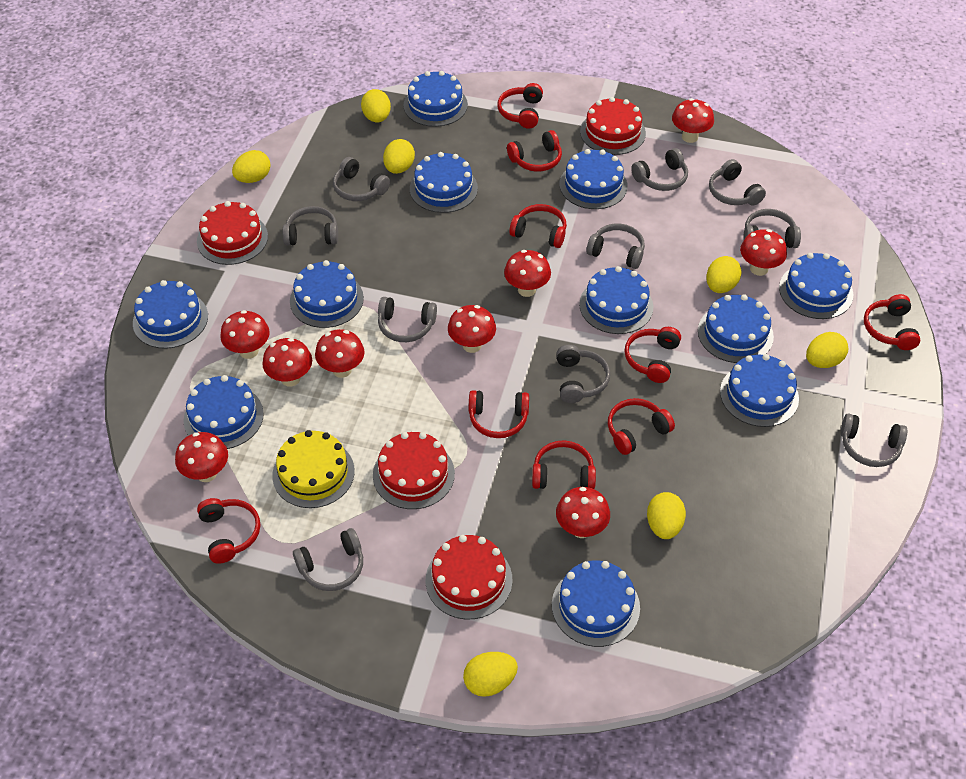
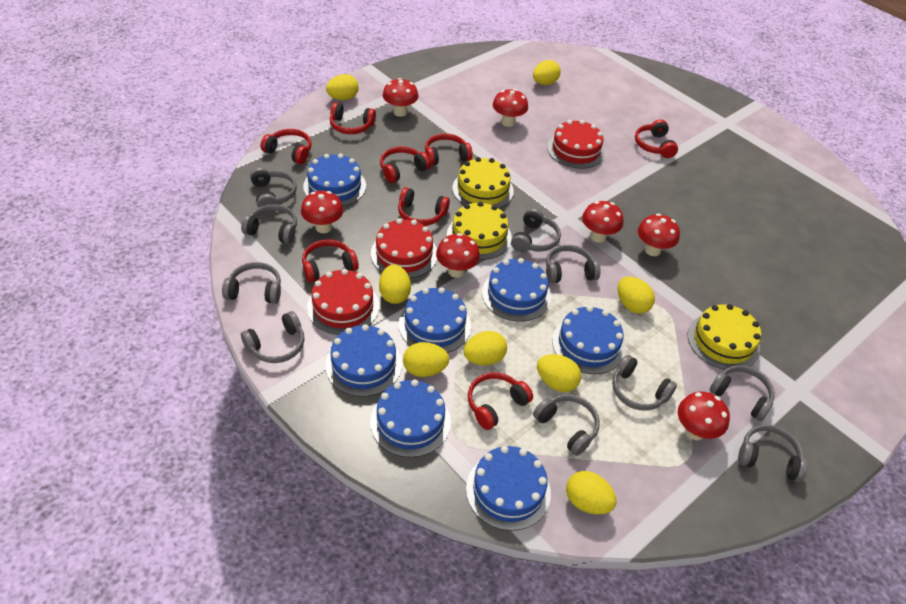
blue cake: 11 -> 7
red cake: 4 -> 3
red headphones: 9 -> 8
red mushroom: 9 -> 7
yellow cake: 1 -> 3
yellow egg: 7 -> 8

